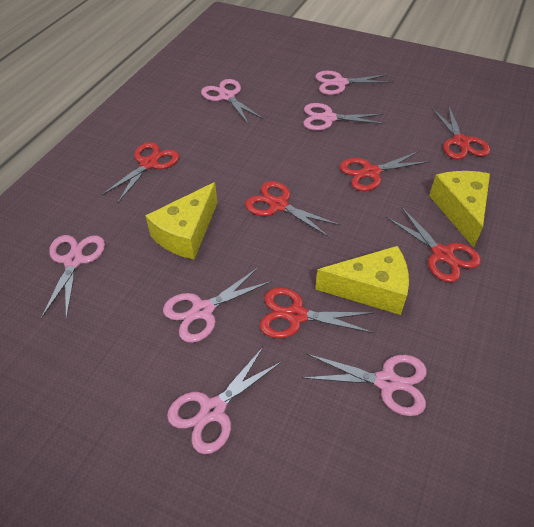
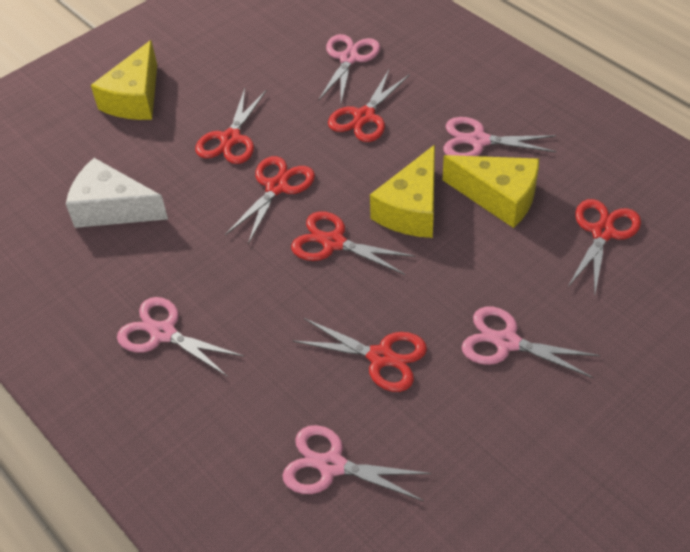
pink scissors: 7 -> 5
white cheese: 0 -> 1

